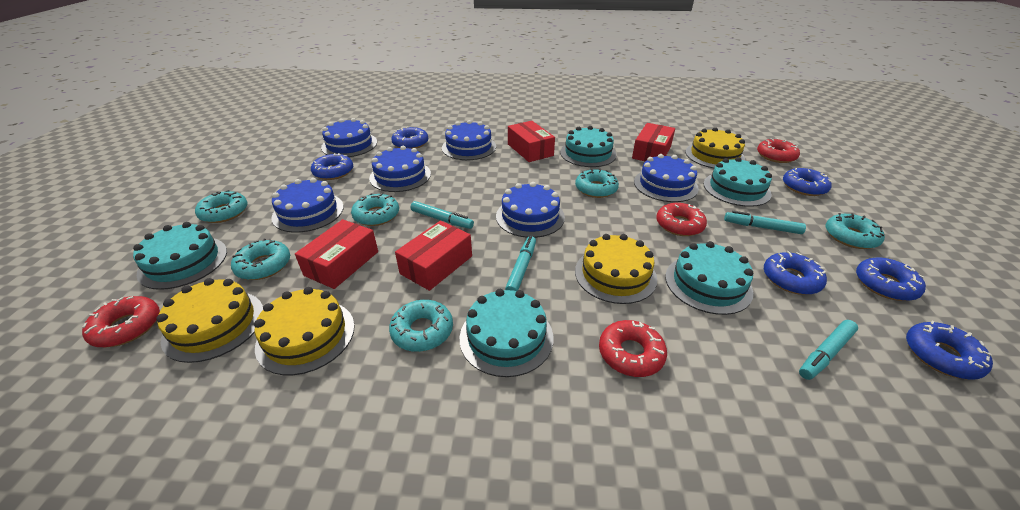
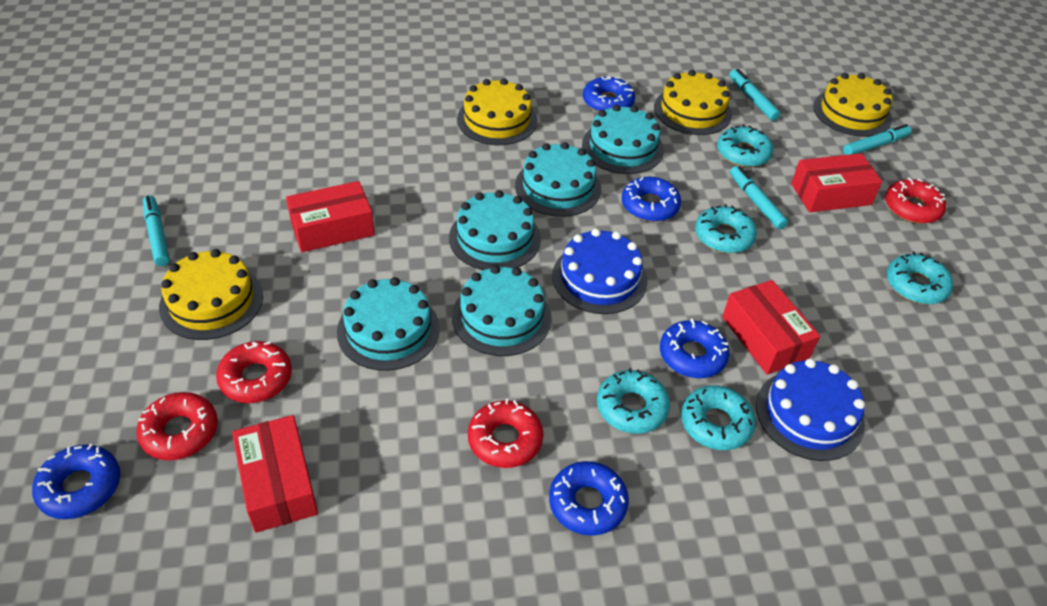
blue cake: 6 -> 2
blue donut: 6 -> 5
turquoise donut: 6 -> 5

